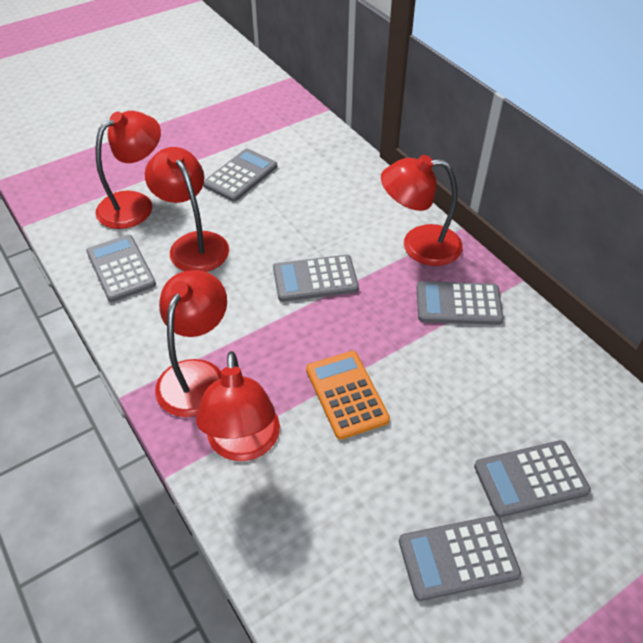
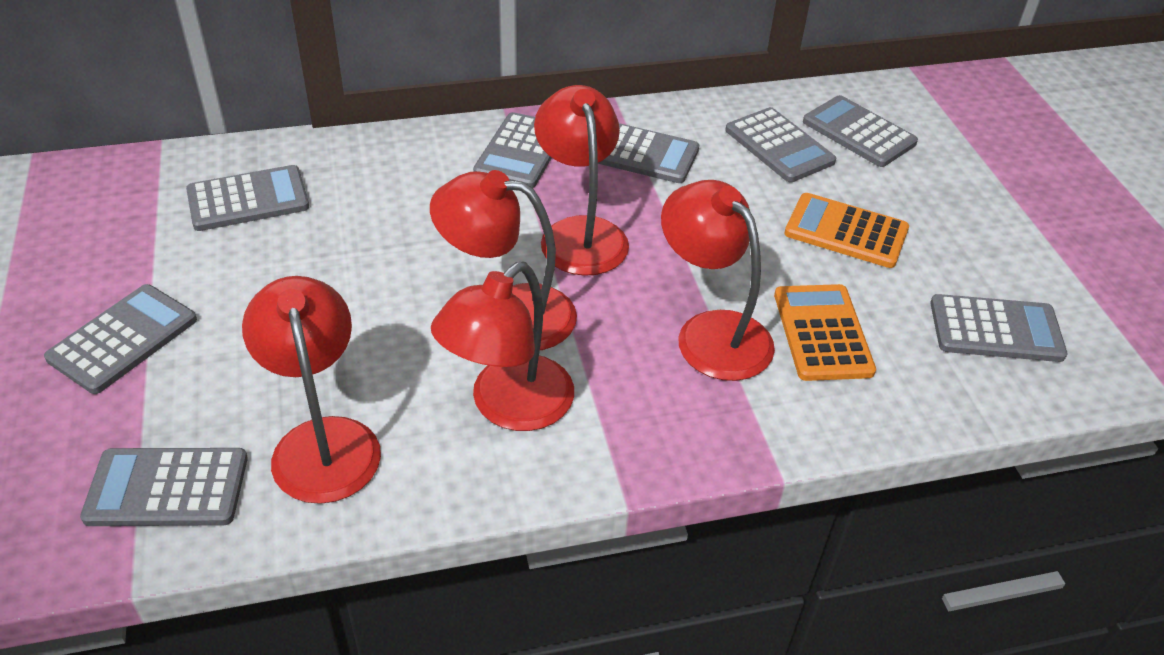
grey calculator: 6 -> 8
orange calculator: 1 -> 2

